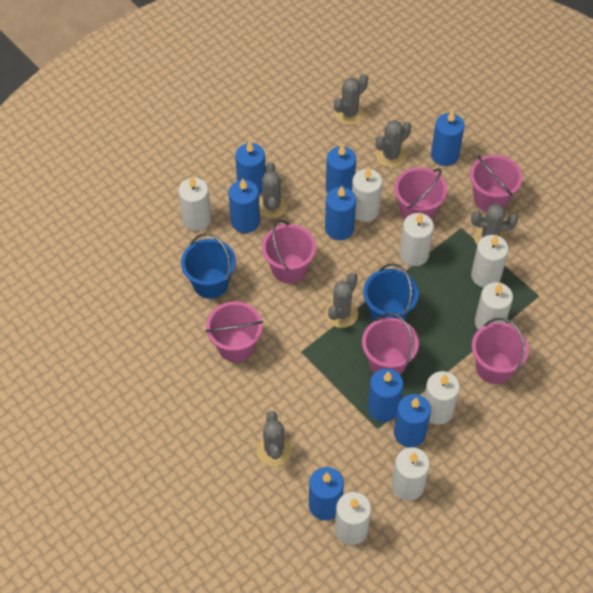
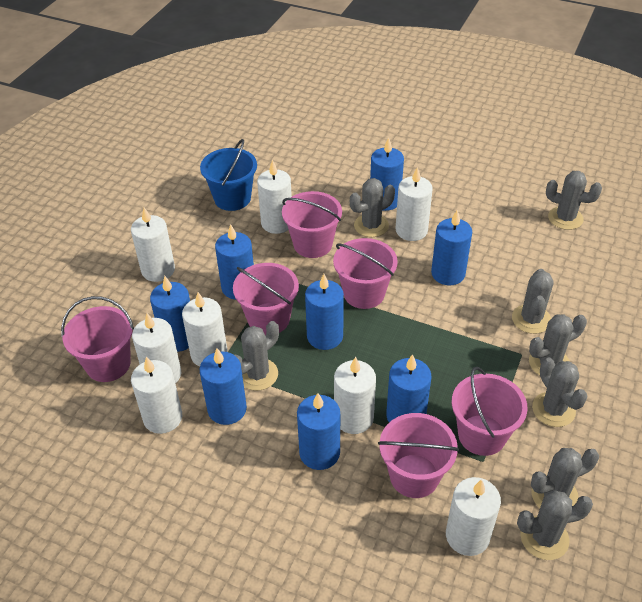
blue bucket: 2 -> 1
grey cactus: 6 -> 8

